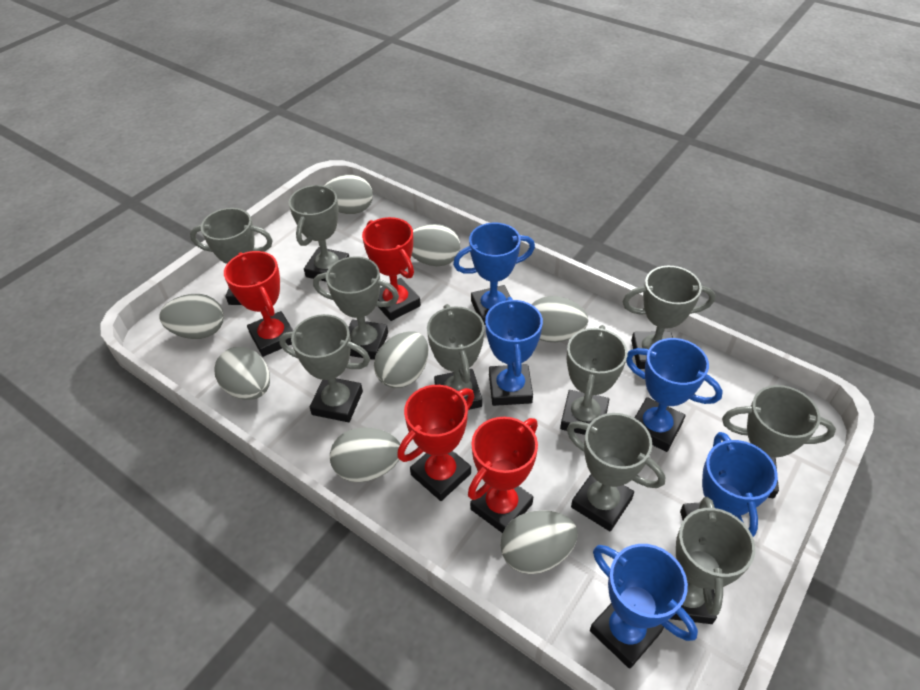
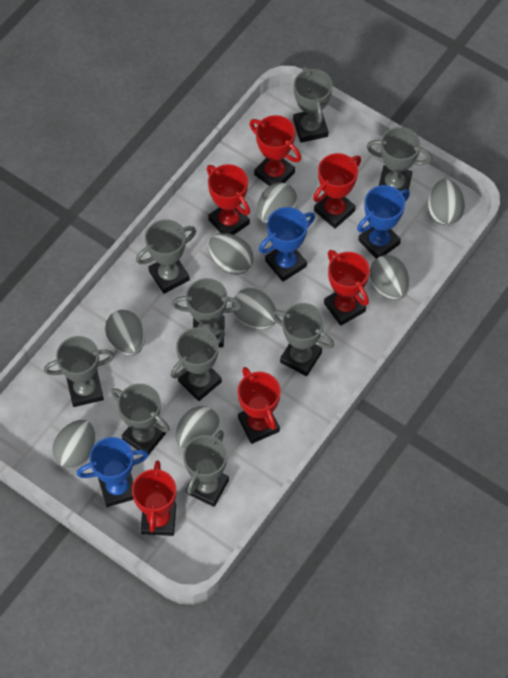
blue trophy: 5 -> 3
grey trophy: 10 -> 9
red trophy: 4 -> 6

